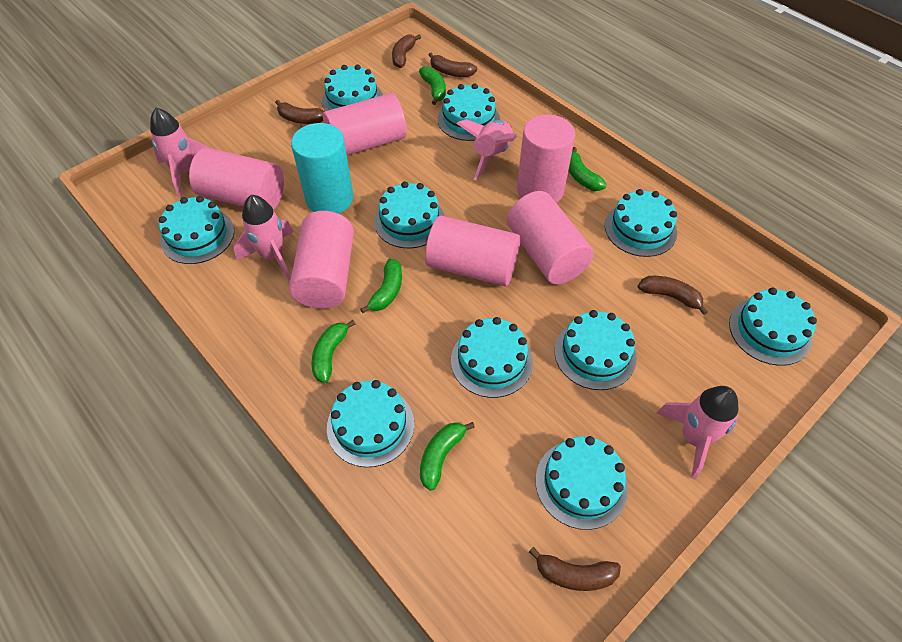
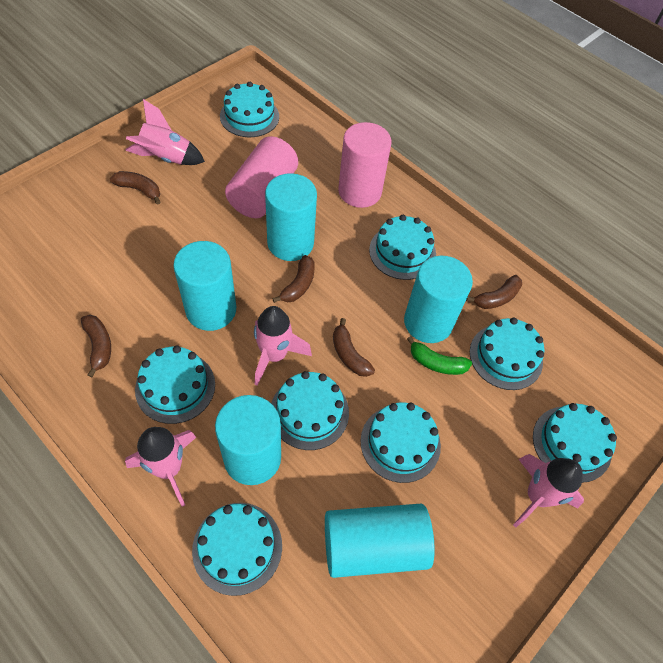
green banana: 5 -> 1
pink cylinder: 6 -> 2
turquoise cake: 10 -> 8
turquoise cylinder: 1 -> 5

